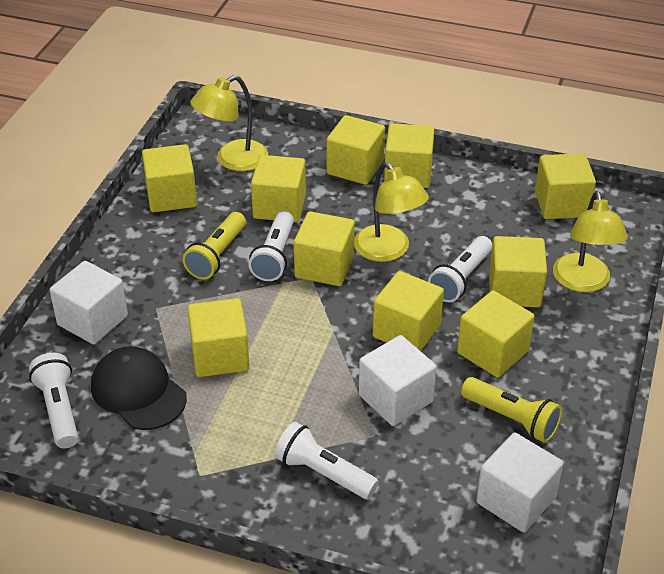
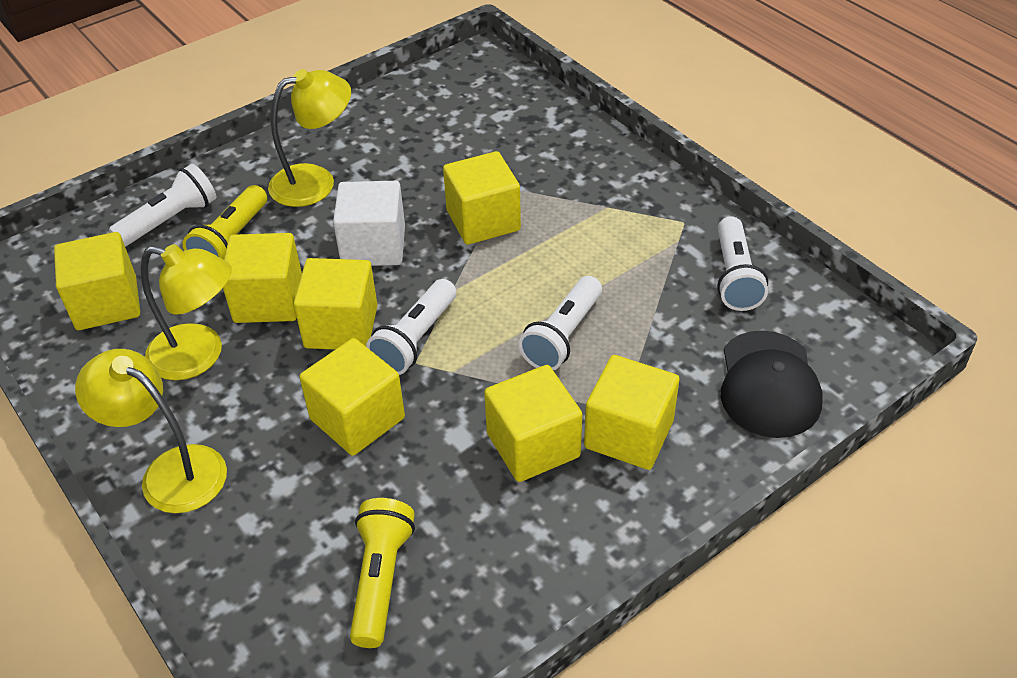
white cube: 3 -> 1
yellow cube: 10 -> 7

